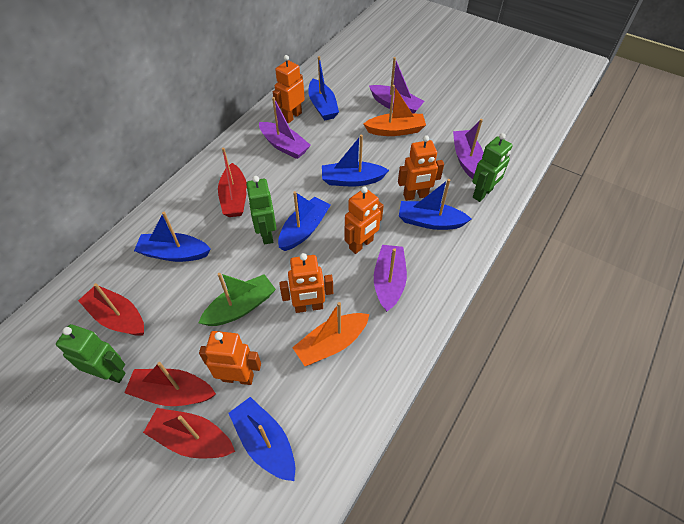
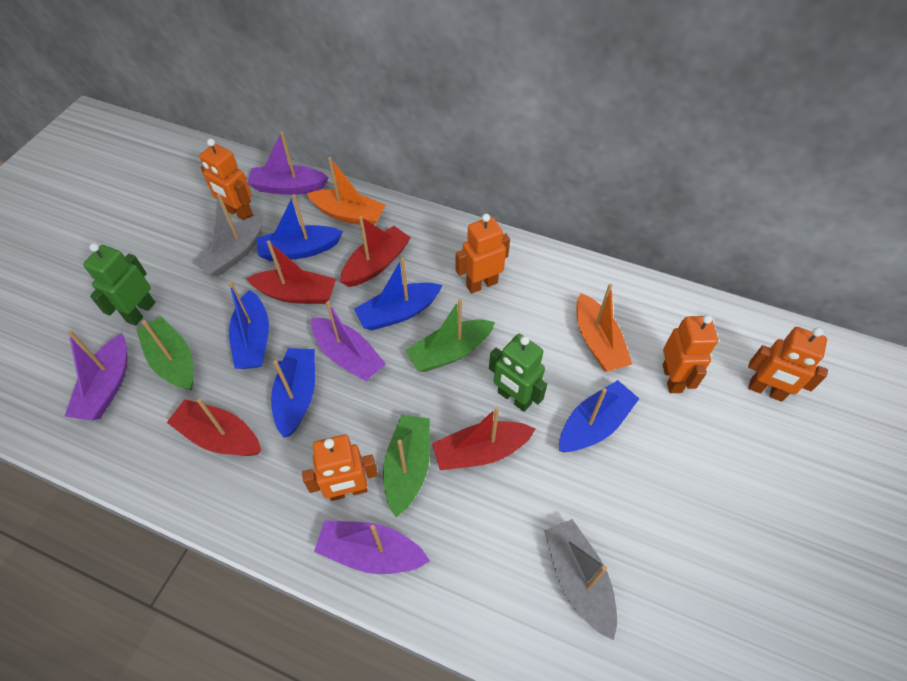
blue boat: 6 -> 5
green boat: 1 -> 3
green robot: 3 -> 2
grey boat: 0 -> 2

